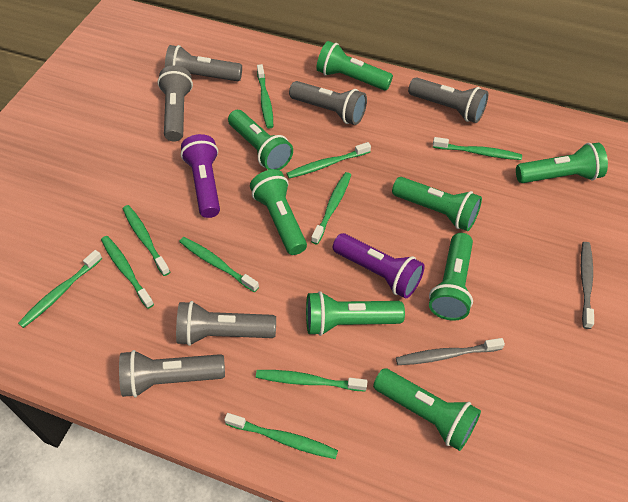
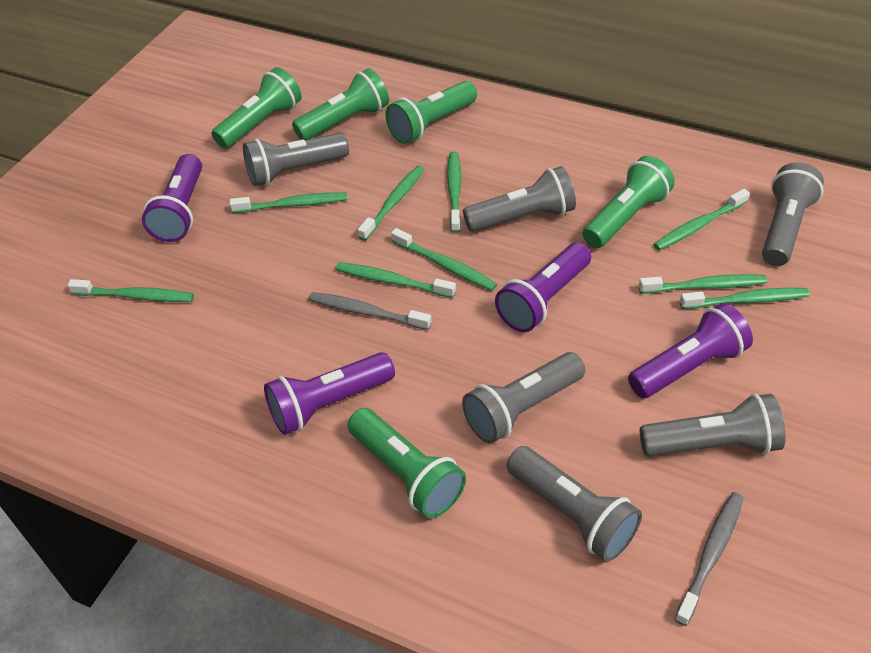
green flashlight: 8 -> 5
green toothbrush: 10 -> 9
purple flashlight: 2 -> 4

